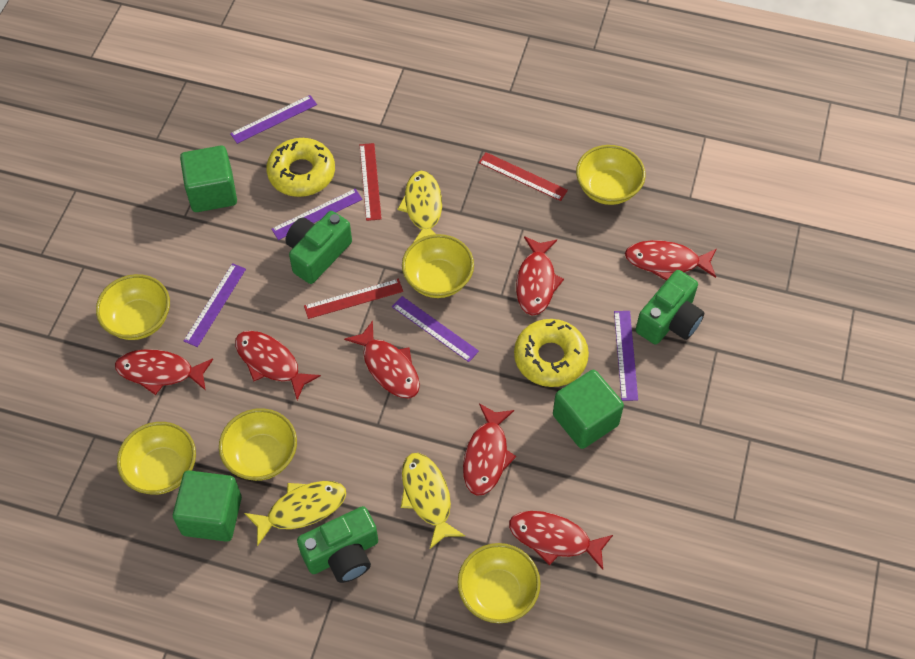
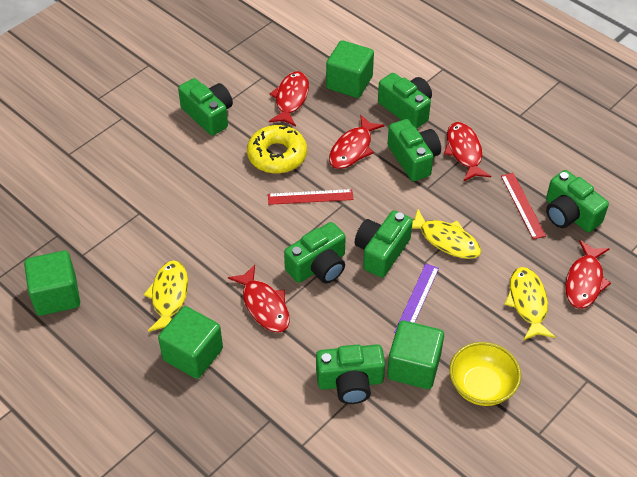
green camera: 3 -> 7
green cube: 3 -> 4
purple ruler: 5 -> 1
red fish: 7 -> 5
red ruler: 3 -> 2
yellow bowl: 6 -> 1
yellow donut: 2 -> 1

